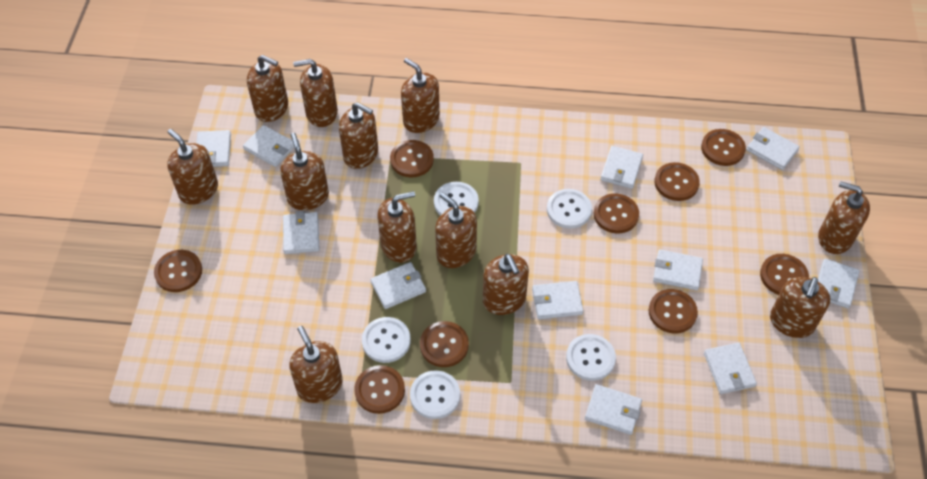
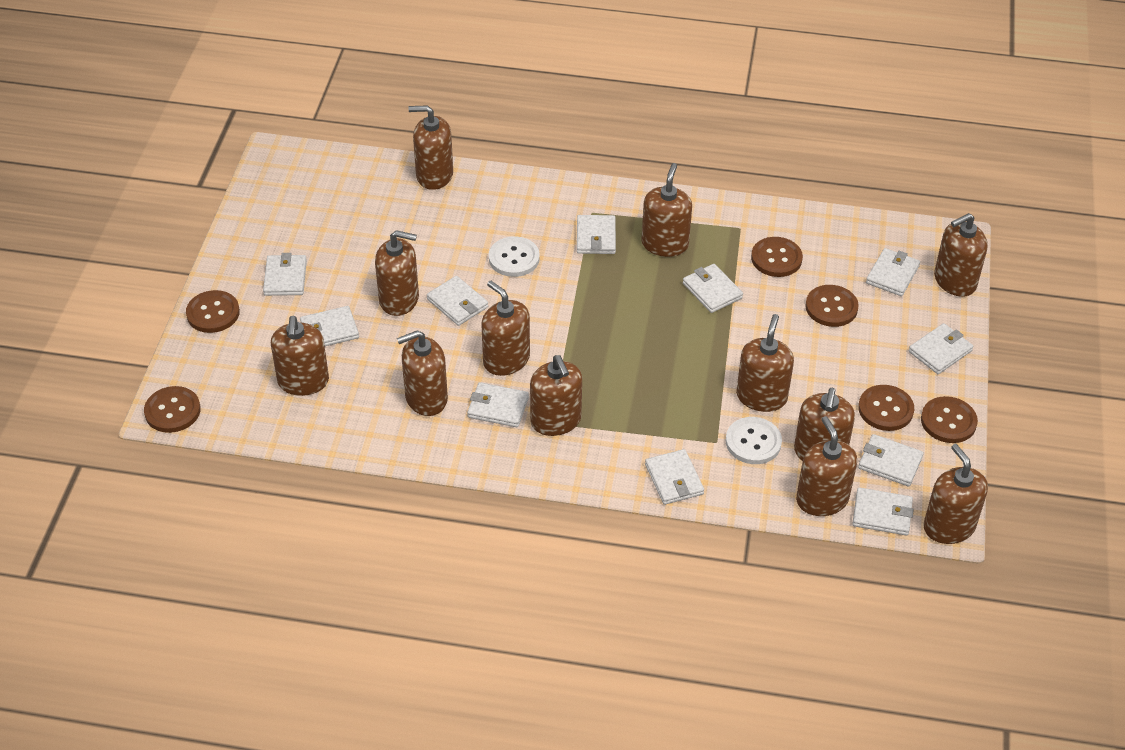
brown button: 9 -> 6
white button: 5 -> 2

